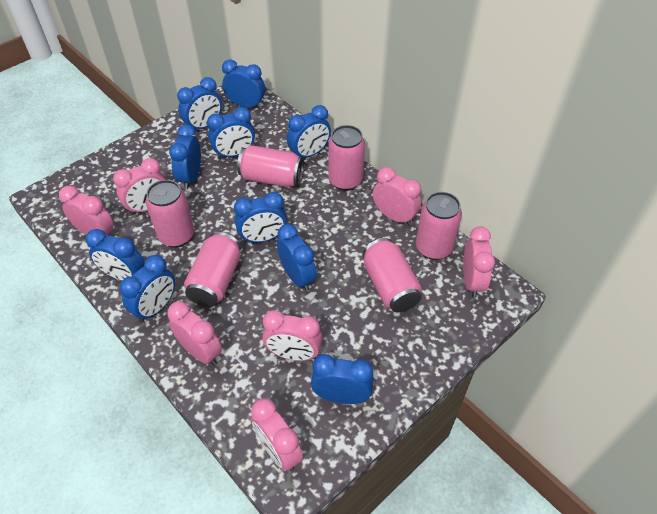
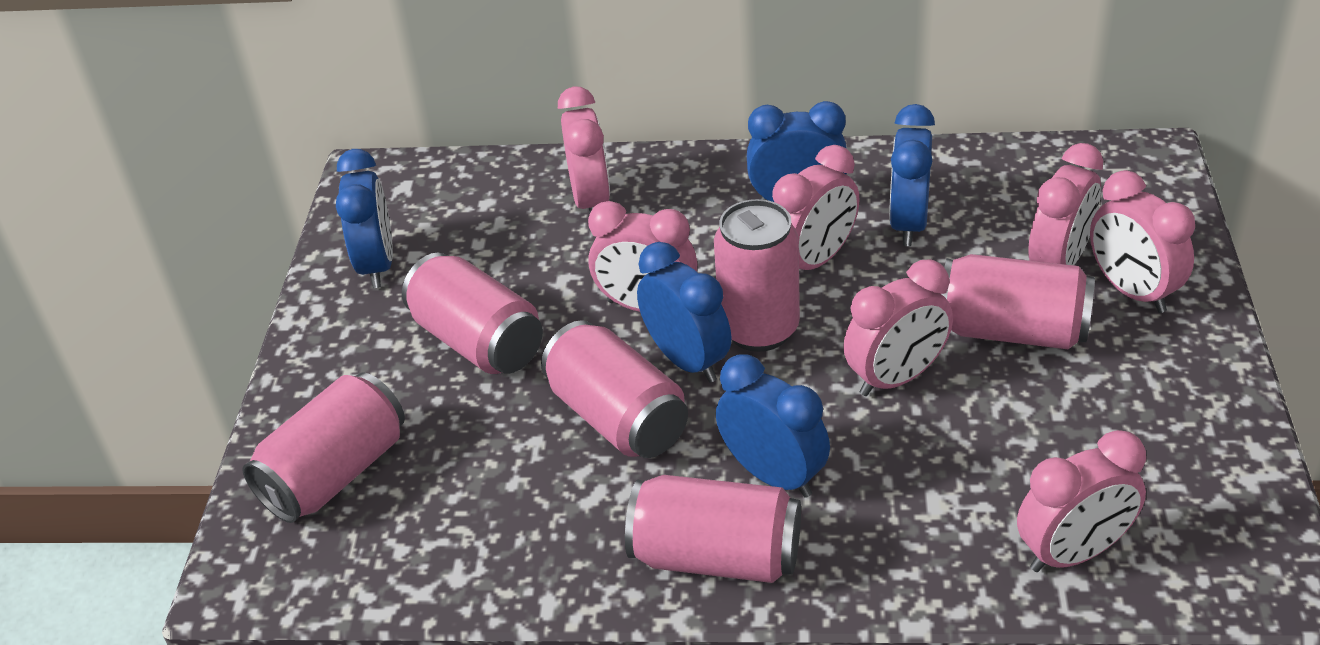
blue clock: 10 -> 5

